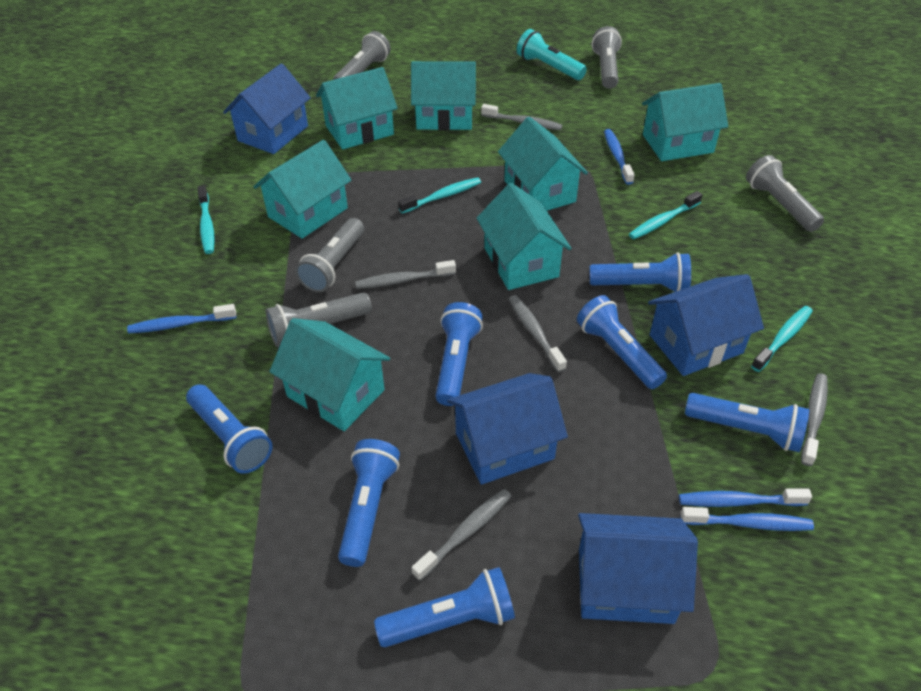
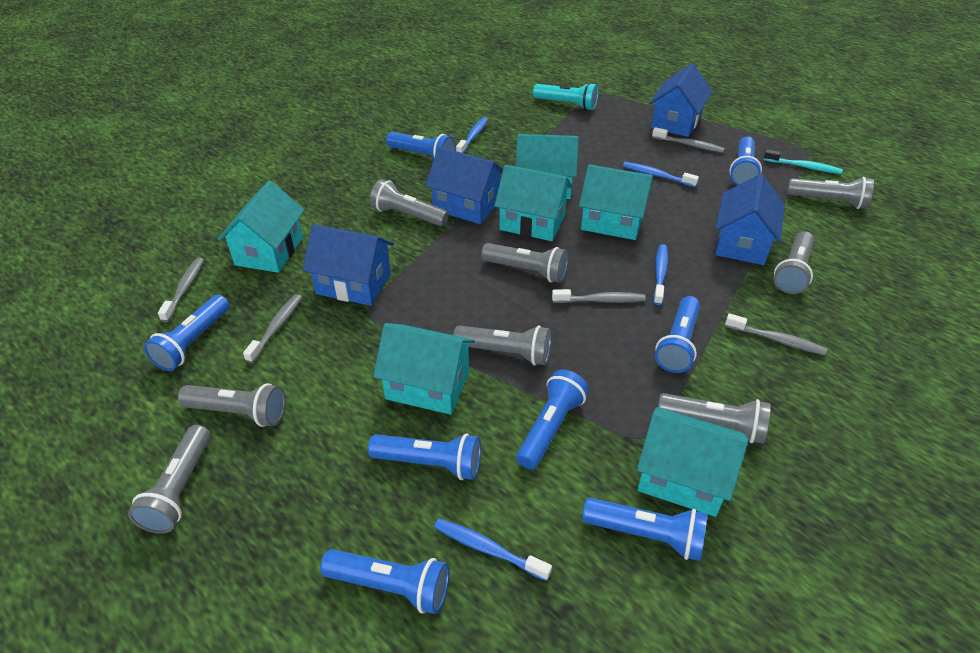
blue flashlight: 7 -> 8
grey flashlight: 5 -> 8
turquoise house: 7 -> 6
turquoise toothbrush: 4 -> 1

